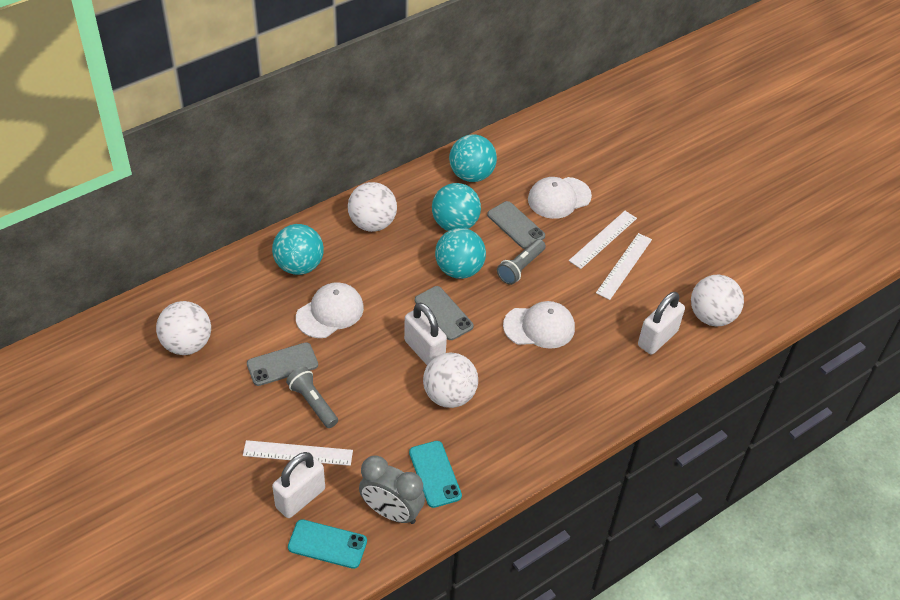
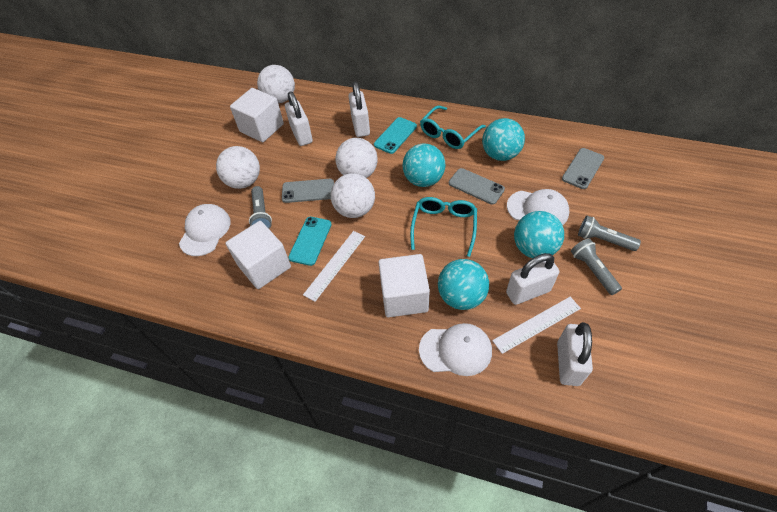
grey clock: 1 -> 0
grey flashlight: 2 -> 3
turquoise glasses: 0 -> 2
white cube: 0 -> 3
white padlock: 3 -> 4
white ruler: 3 -> 2

